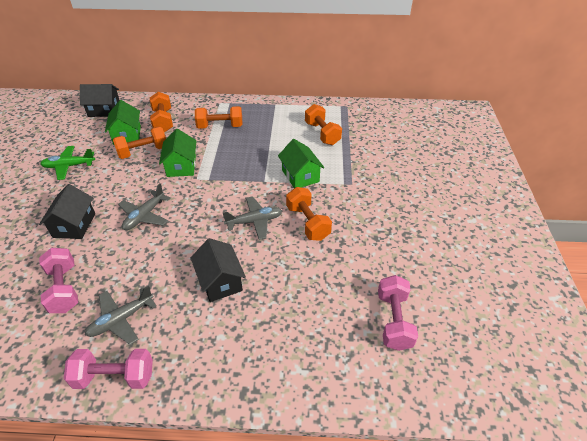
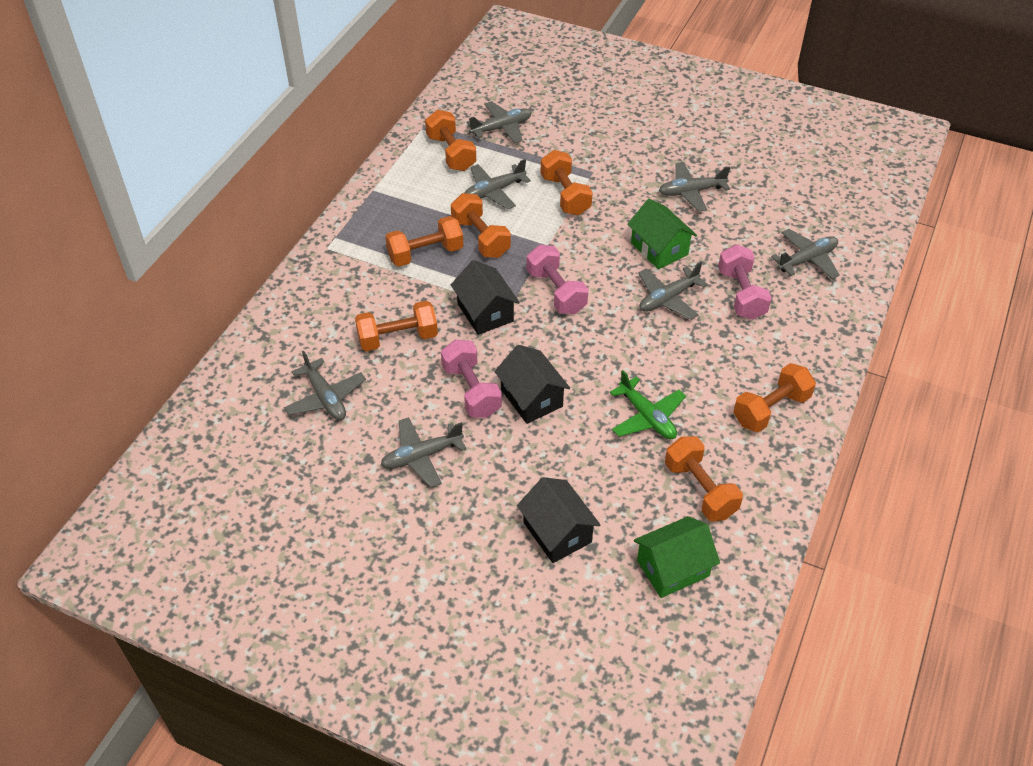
green house: 3 -> 2
grey plane: 3 -> 7
orange dumbbell: 5 -> 7

